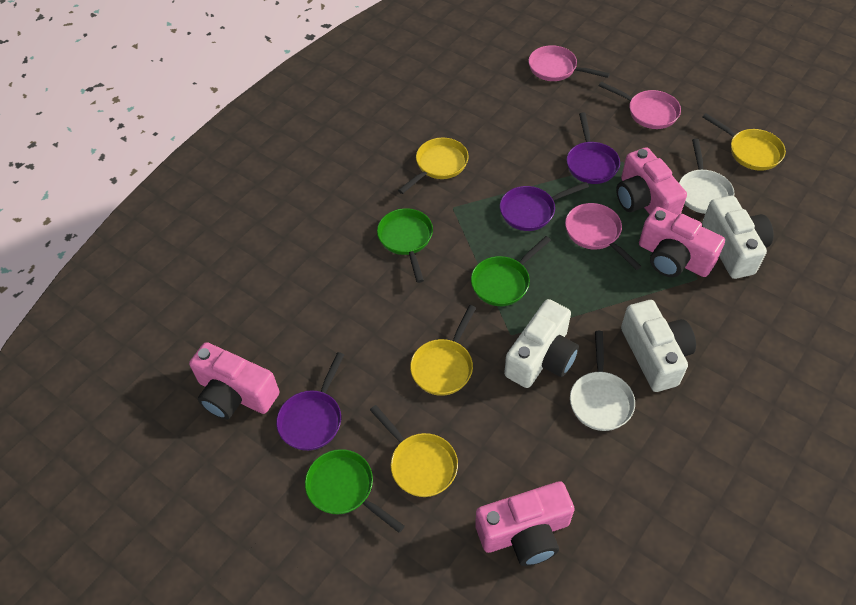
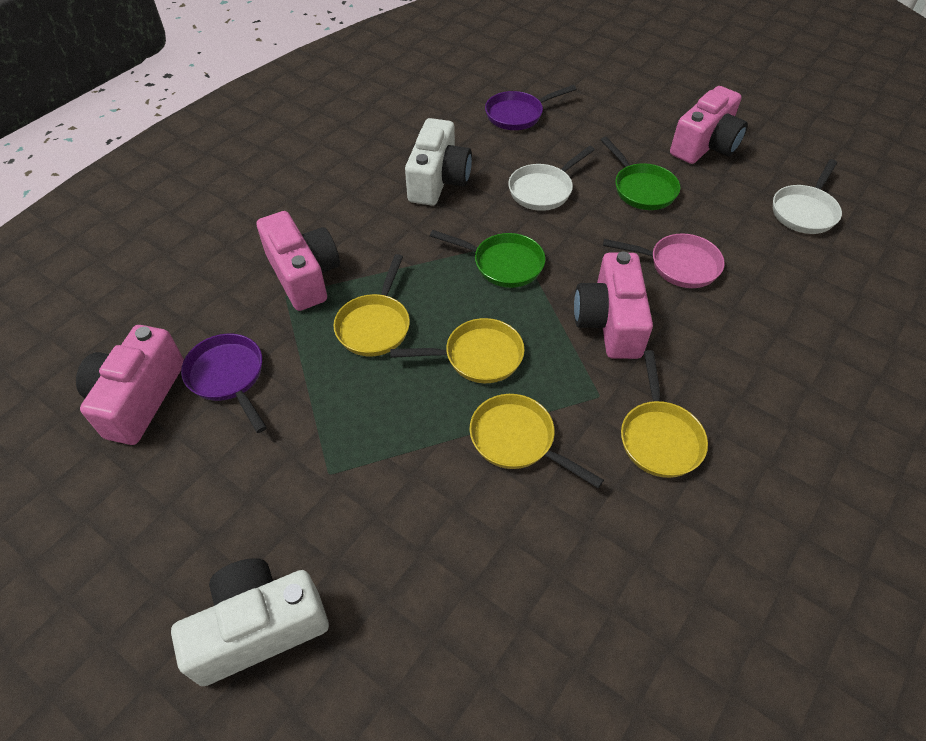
green pan: 3 -> 2
pink pan: 3 -> 1
purple pan: 3 -> 2
white camera: 3 -> 2

